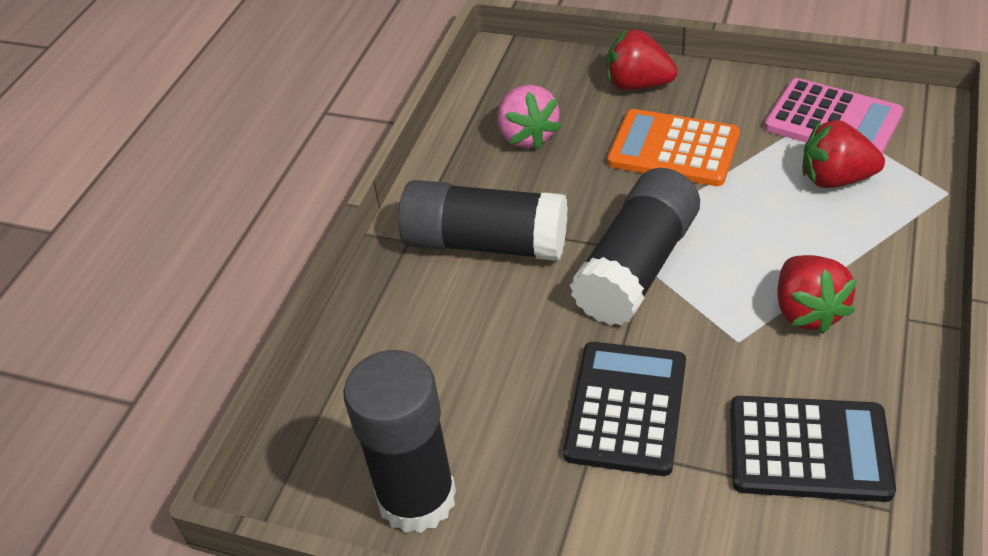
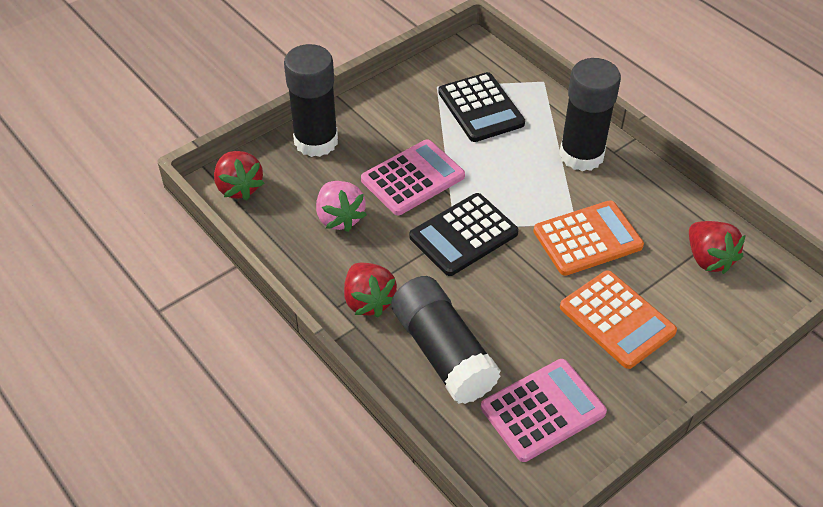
orange calculator: 1 -> 2
pink calculator: 1 -> 2

